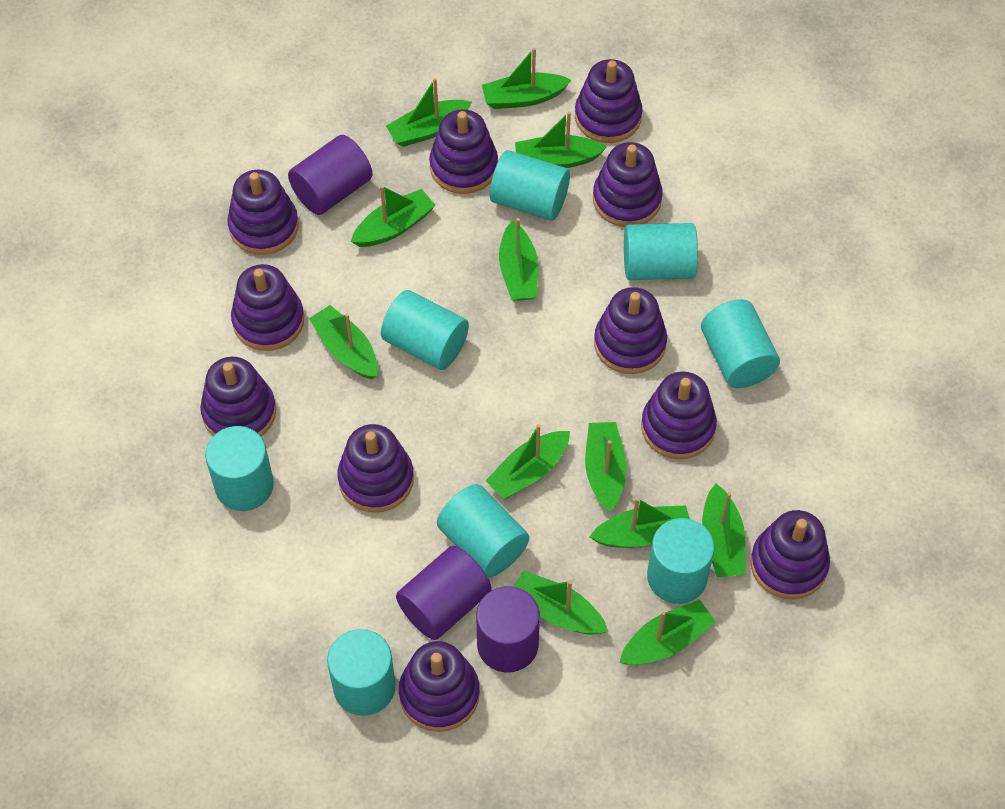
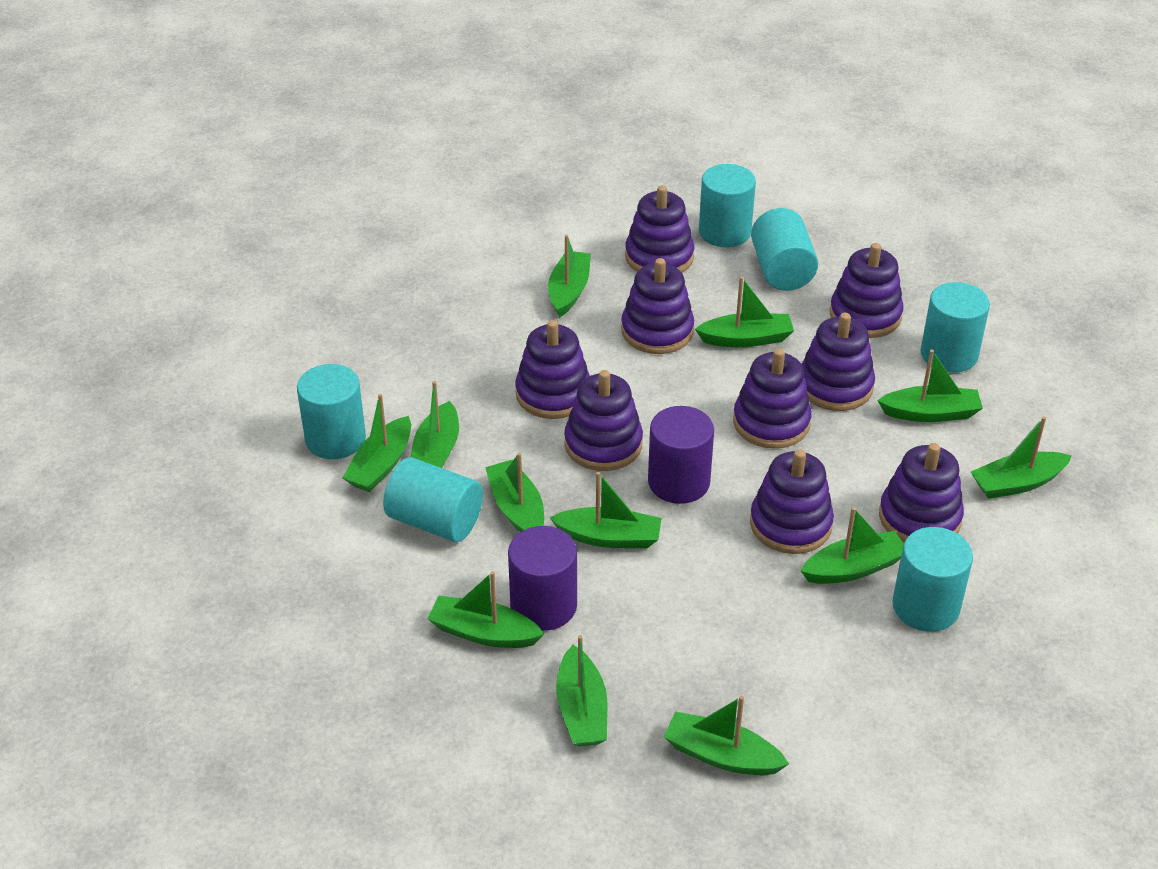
purple cylinder: 3 -> 2
purple stacking toy: 11 -> 9
turquoise cylinder: 8 -> 6

